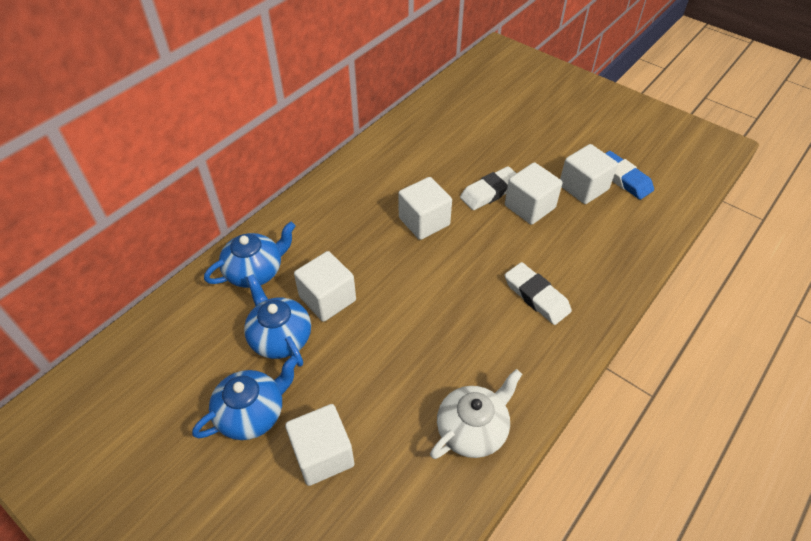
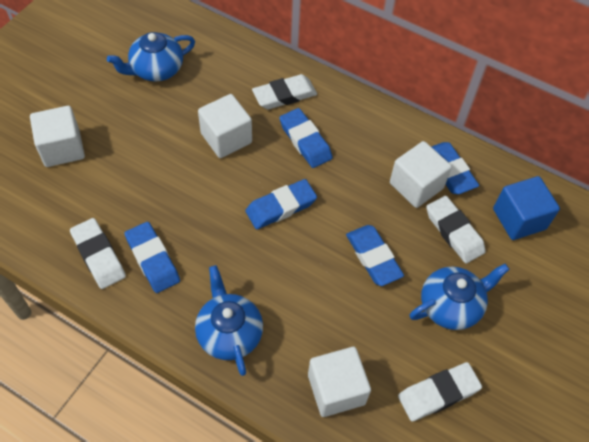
blue cube: 0 -> 1
blue eraser: 1 -> 5
white cube: 5 -> 4
white eraser: 2 -> 4
white teapot: 1 -> 0

